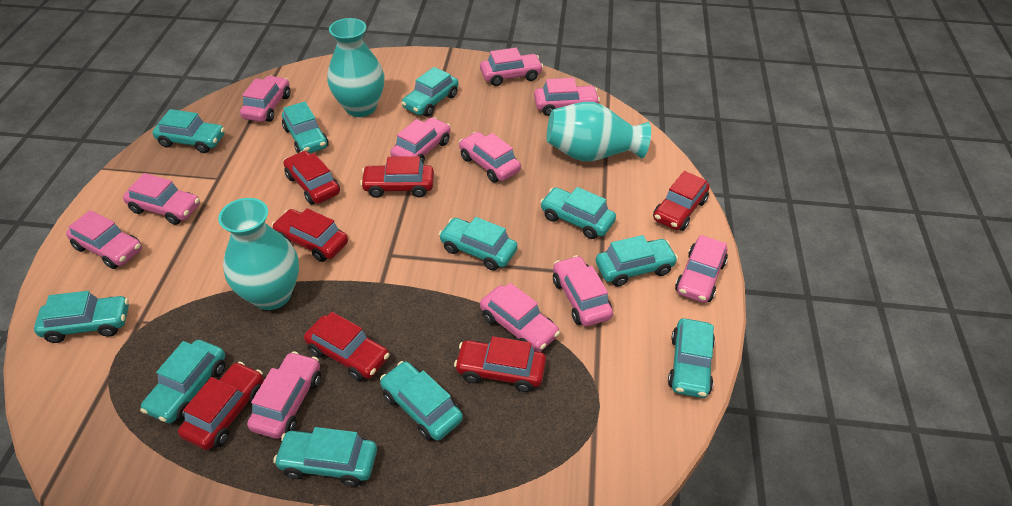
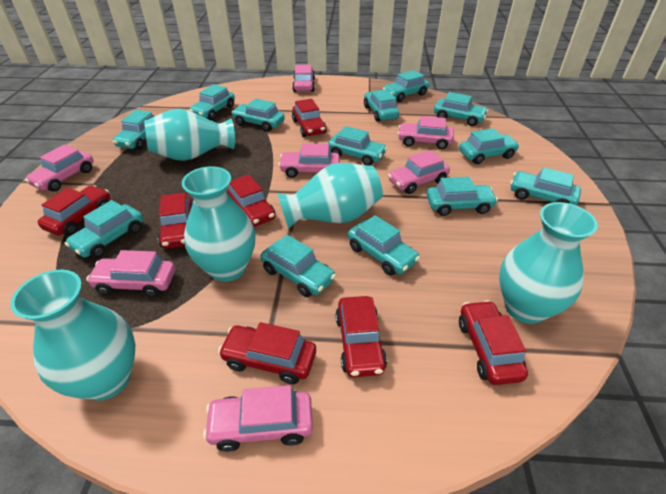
pink car: 11 -> 7
turquoise car: 11 -> 13
turquoise vase: 3 -> 5

